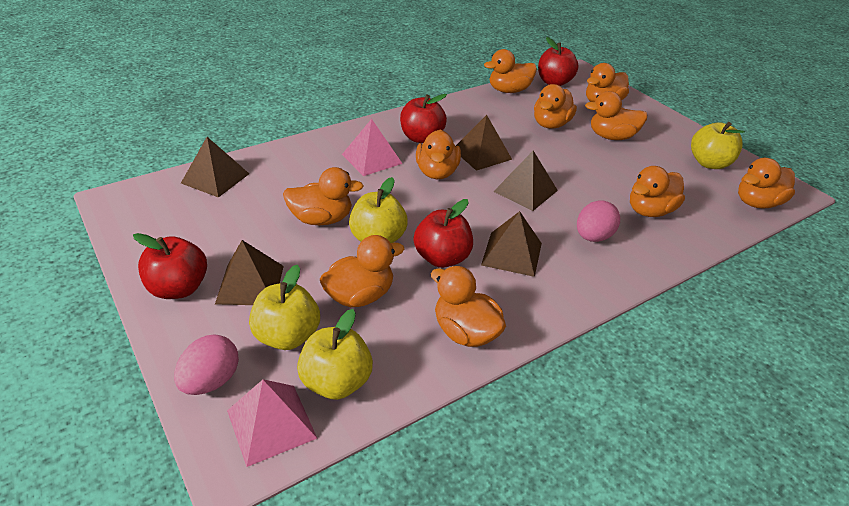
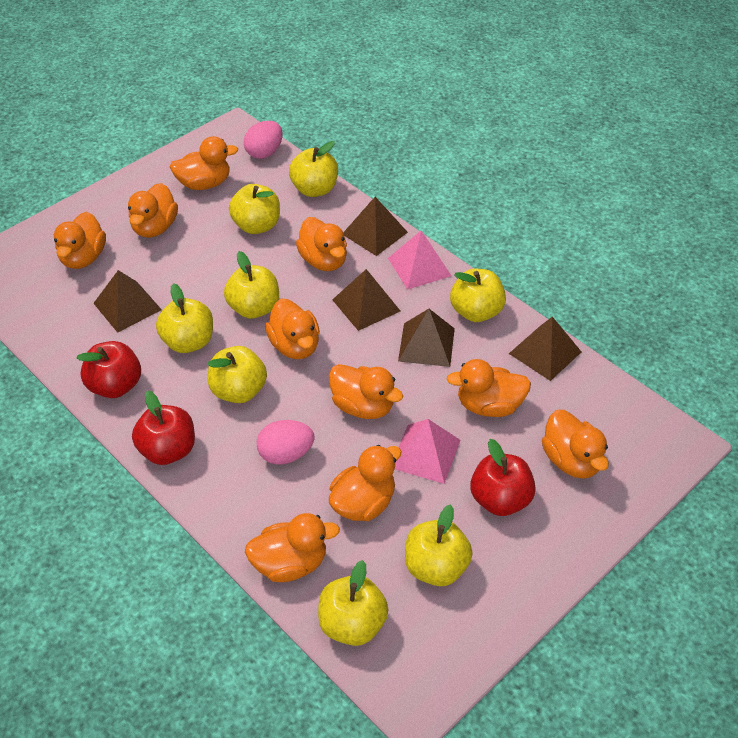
red apple: 4 -> 3
yellow apple: 4 -> 8

